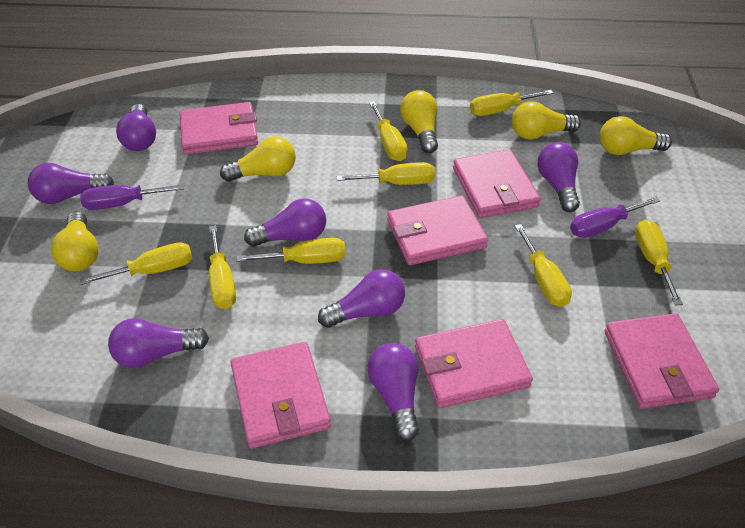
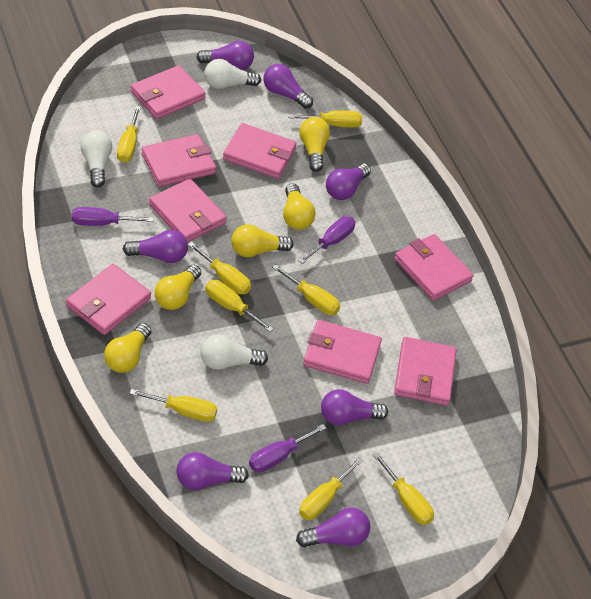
pink wallet: 6 -> 8
purple screwdriver: 2 -> 3
white light bulb: 0 -> 3

